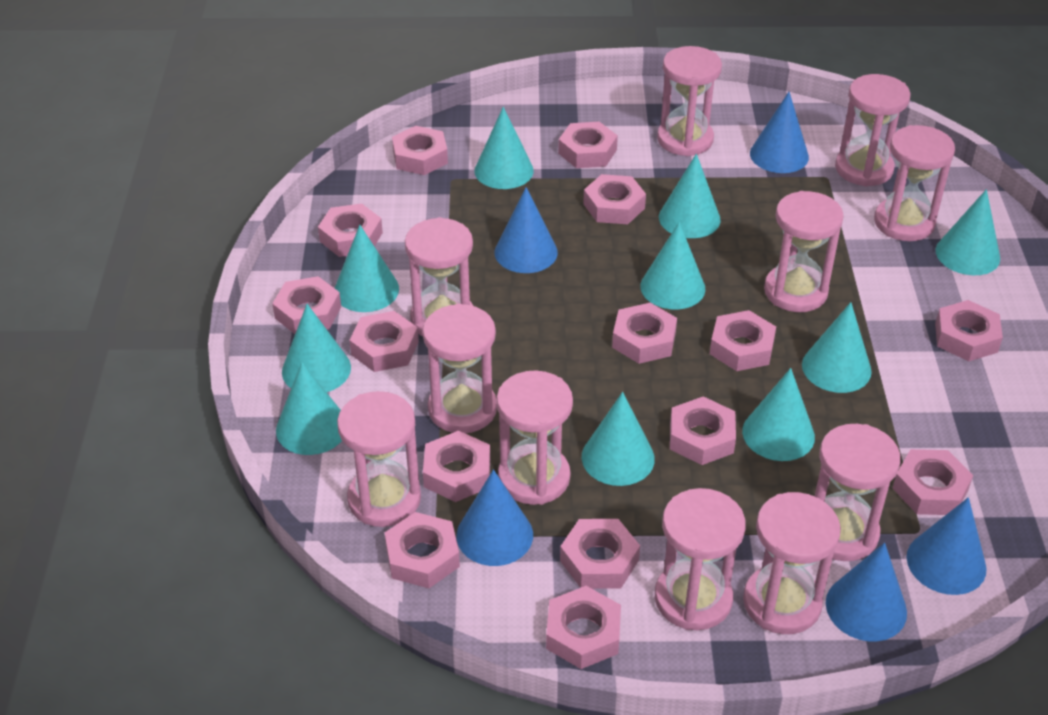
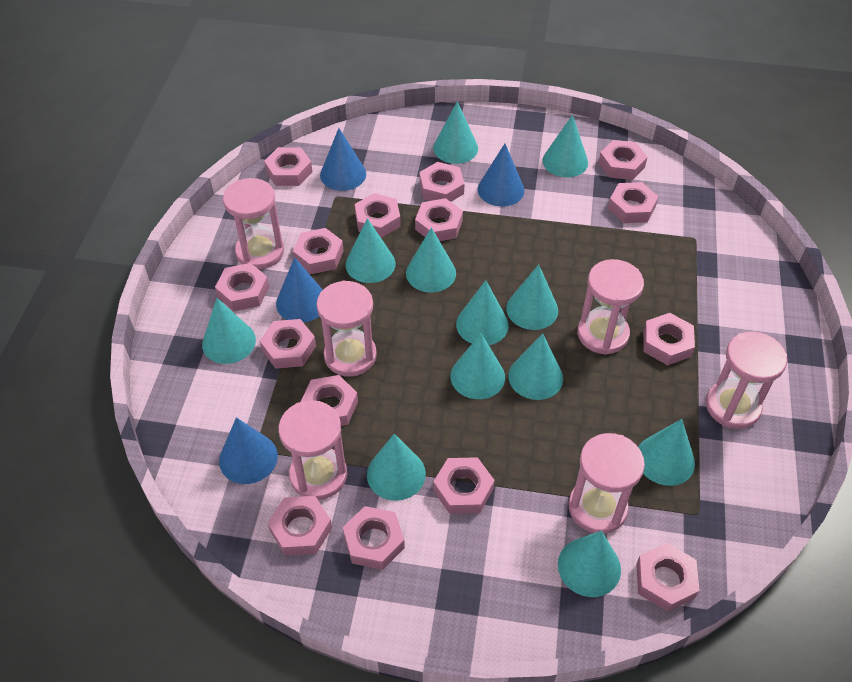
blue cone: 5 -> 4
pink hourglass: 11 -> 6
turquoise cone: 10 -> 12

